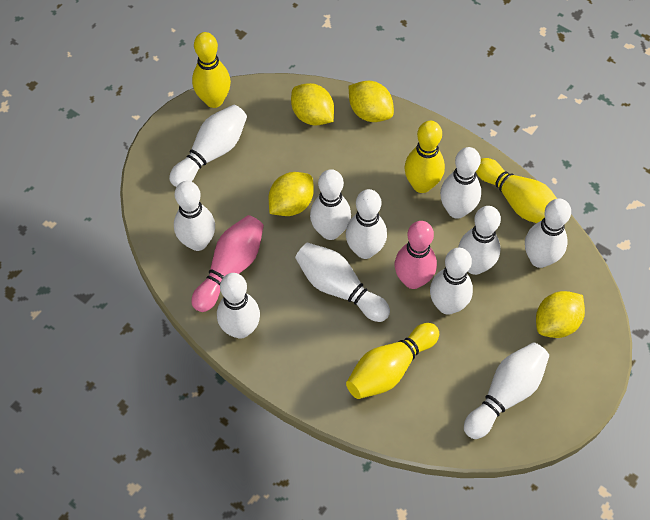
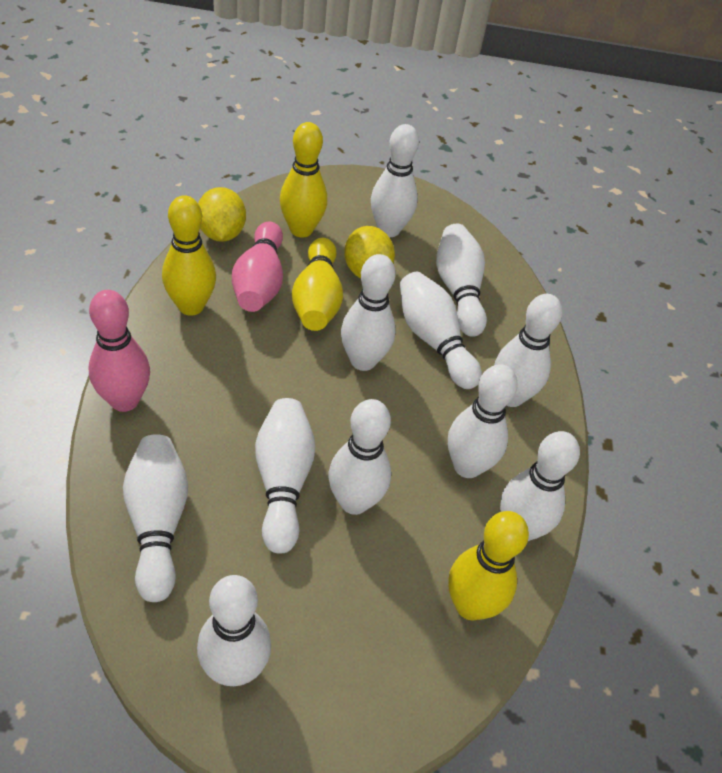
yellow lemon: 4 -> 2

